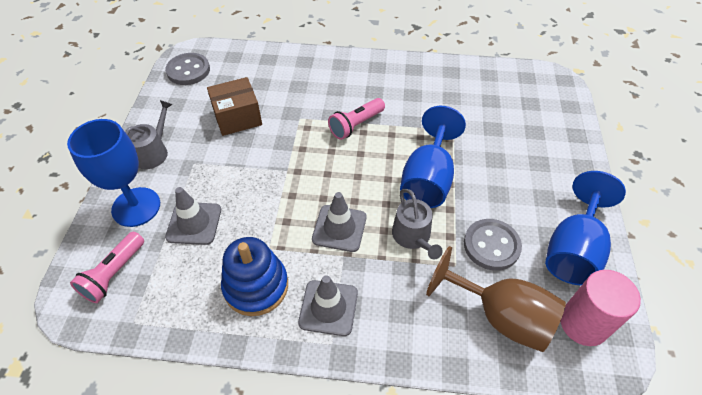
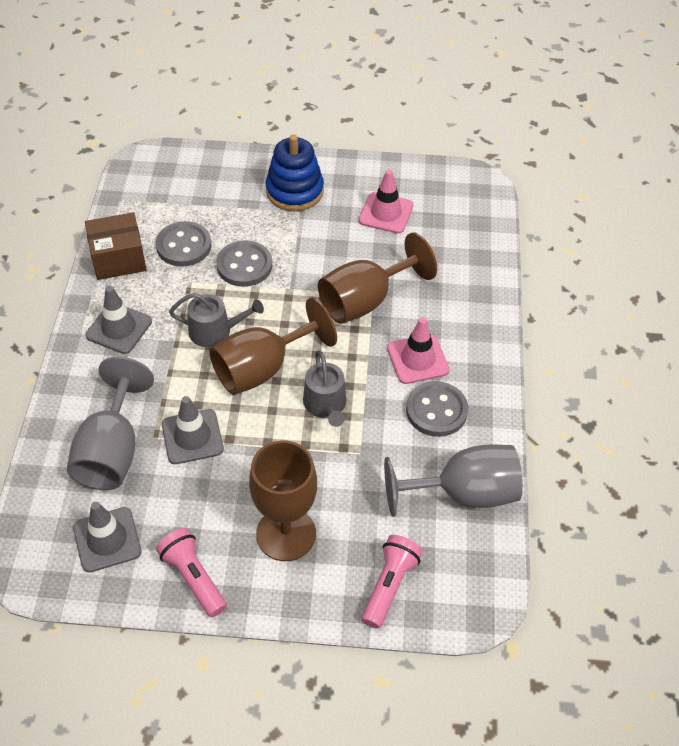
blue goblet: 3 -> 0
brown goblet: 1 -> 3
grey button: 2 -> 3
grey goblet: 0 -> 2
pink cylinder: 1 -> 0
pink traffic cone: 0 -> 2

